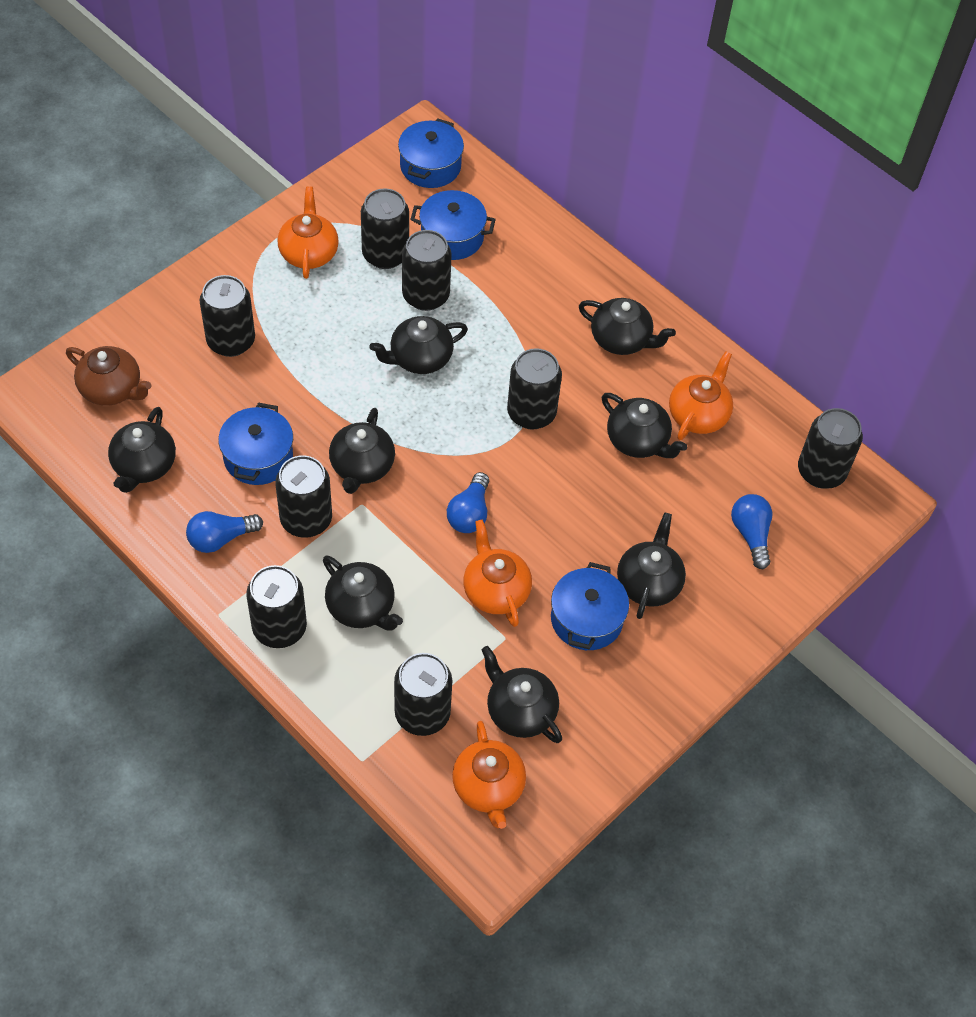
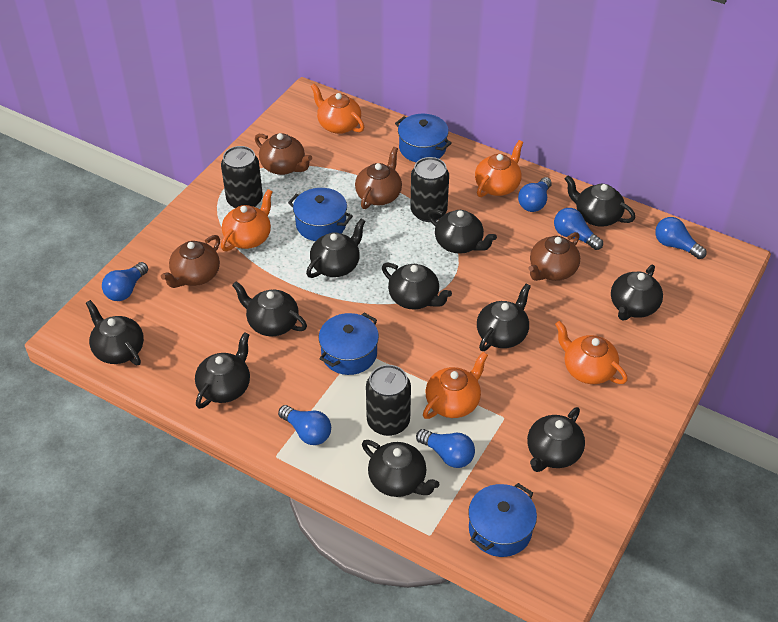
black can: 8 -> 3
black teapot: 8 -> 11
blue light bulb: 3 -> 6
brown teapot: 1 -> 4
orange teapot: 4 -> 5

